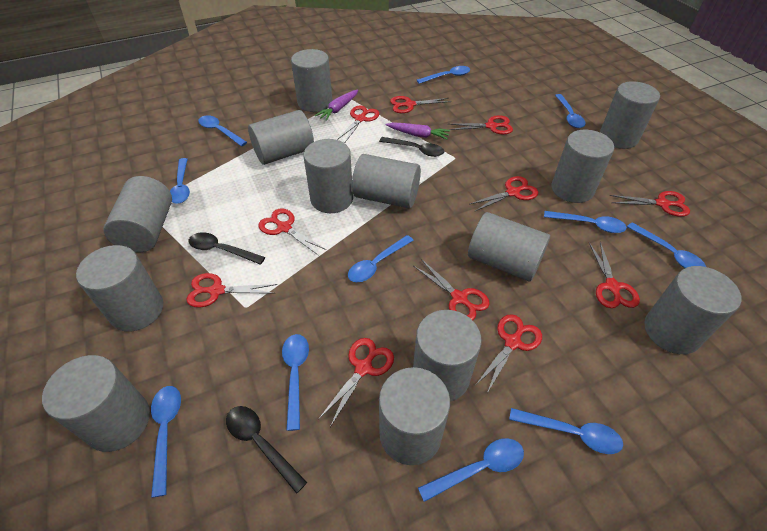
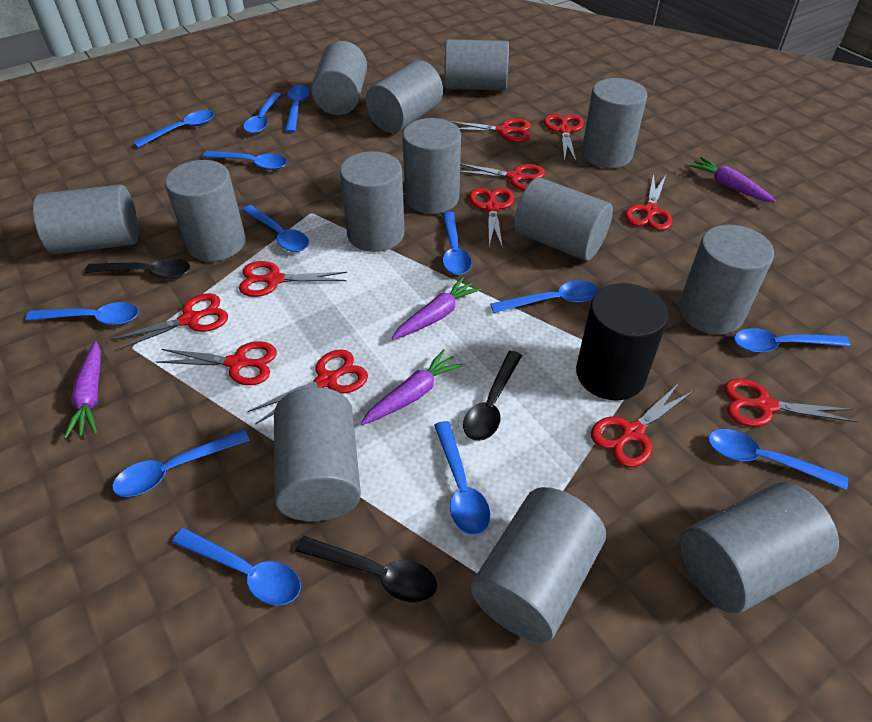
black cylinder: 0 -> 1
blue spoon: 11 -> 13
purple carrot: 2 -> 4

